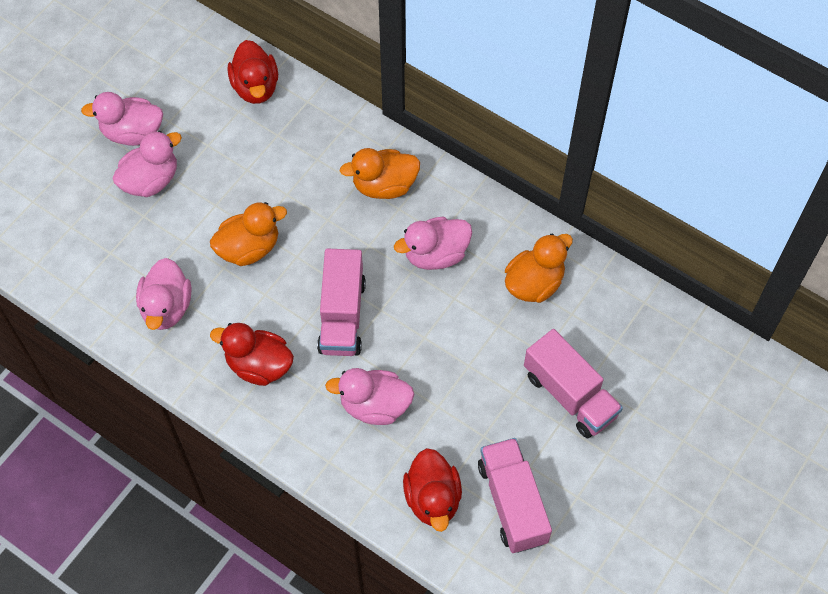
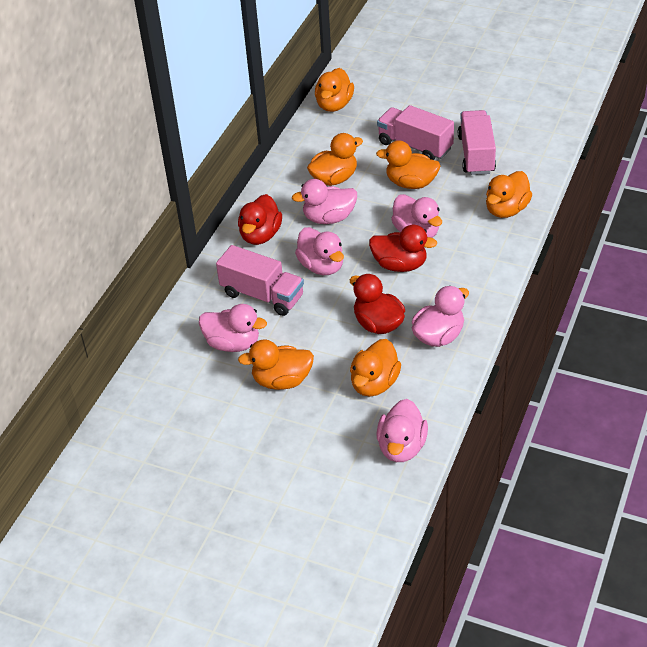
orange duck: 3 -> 6
pink duck: 5 -> 6

